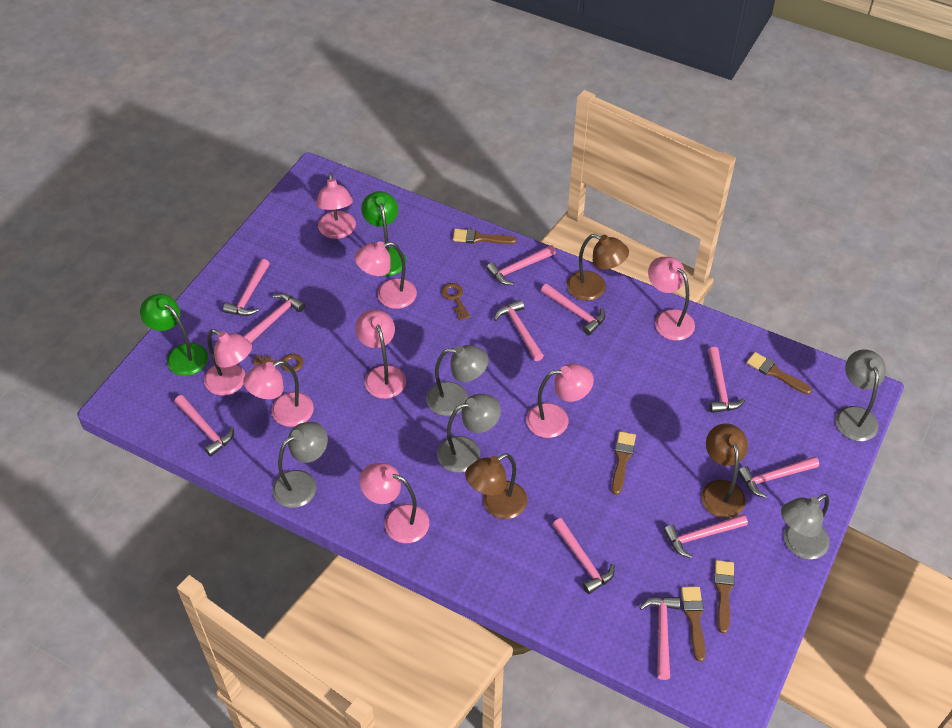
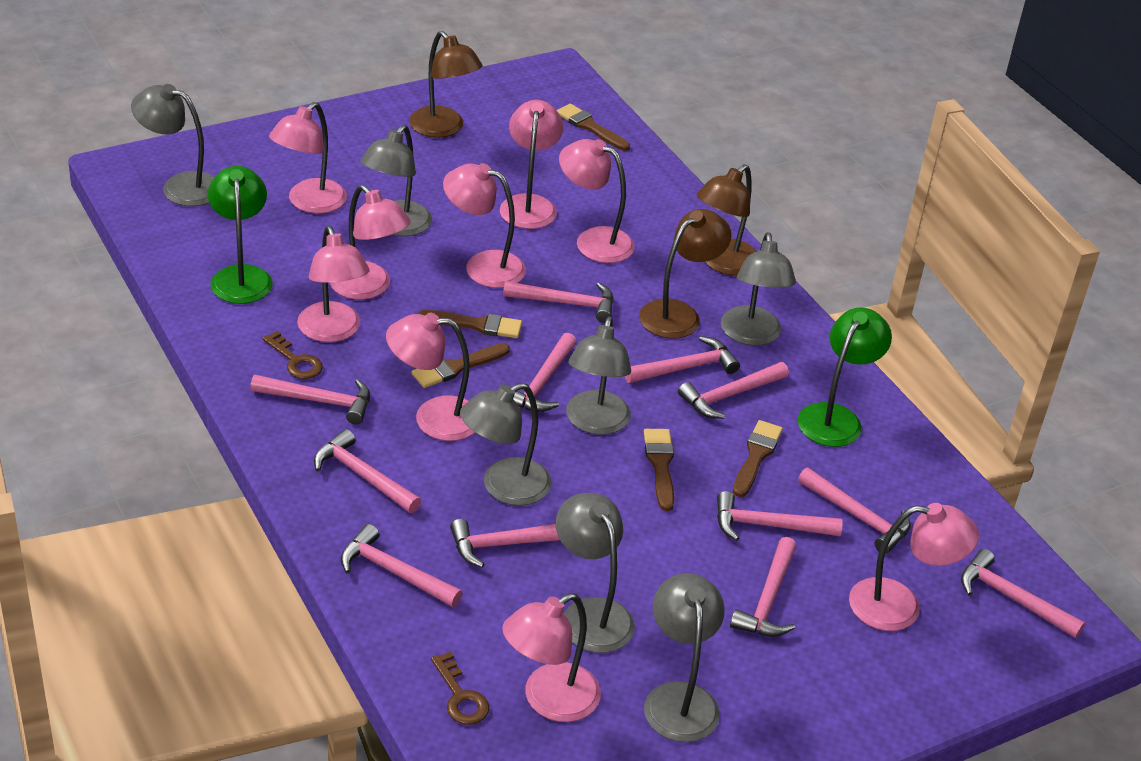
grey lamp: 5 -> 7
pink hammer: 11 -> 12
pink lamp: 8 -> 9

